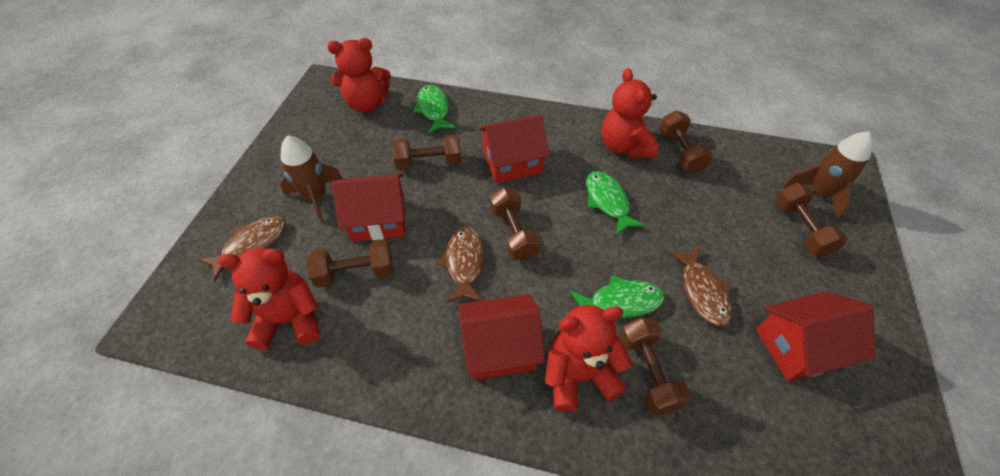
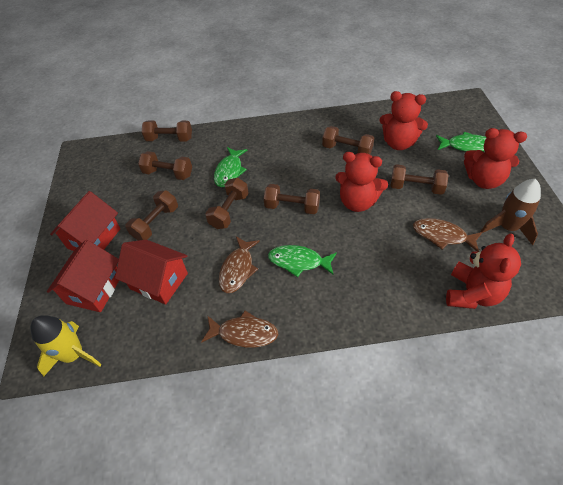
brown dumbbell: 6 -> 7
brown rocket: 2 -> 1
red house: 4 -> 3
yellow rocket: 0 -> 1

